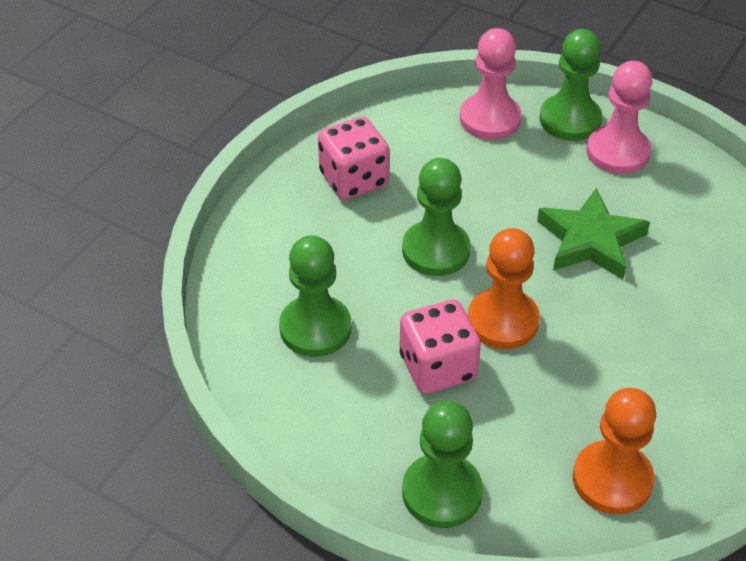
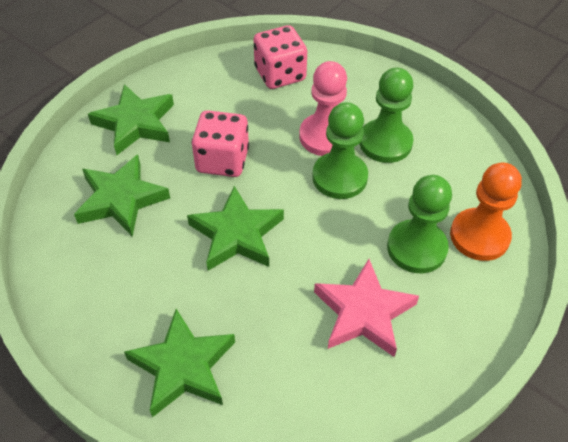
green pawn: 4 -> 3
green star: 1 -> 4
orange pawn: 2 -> 1
pink pawn: 2 -> 1
pink star: 0 -> 1

